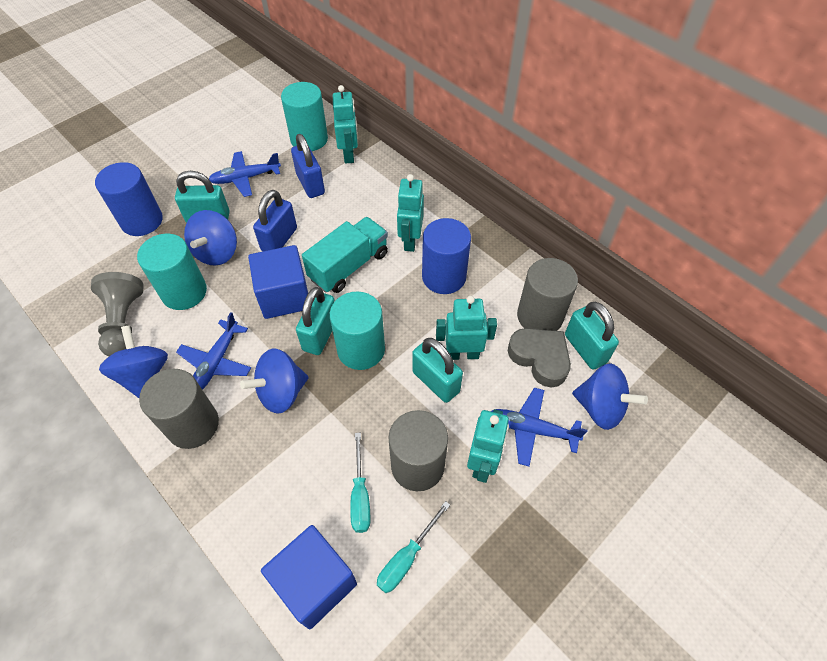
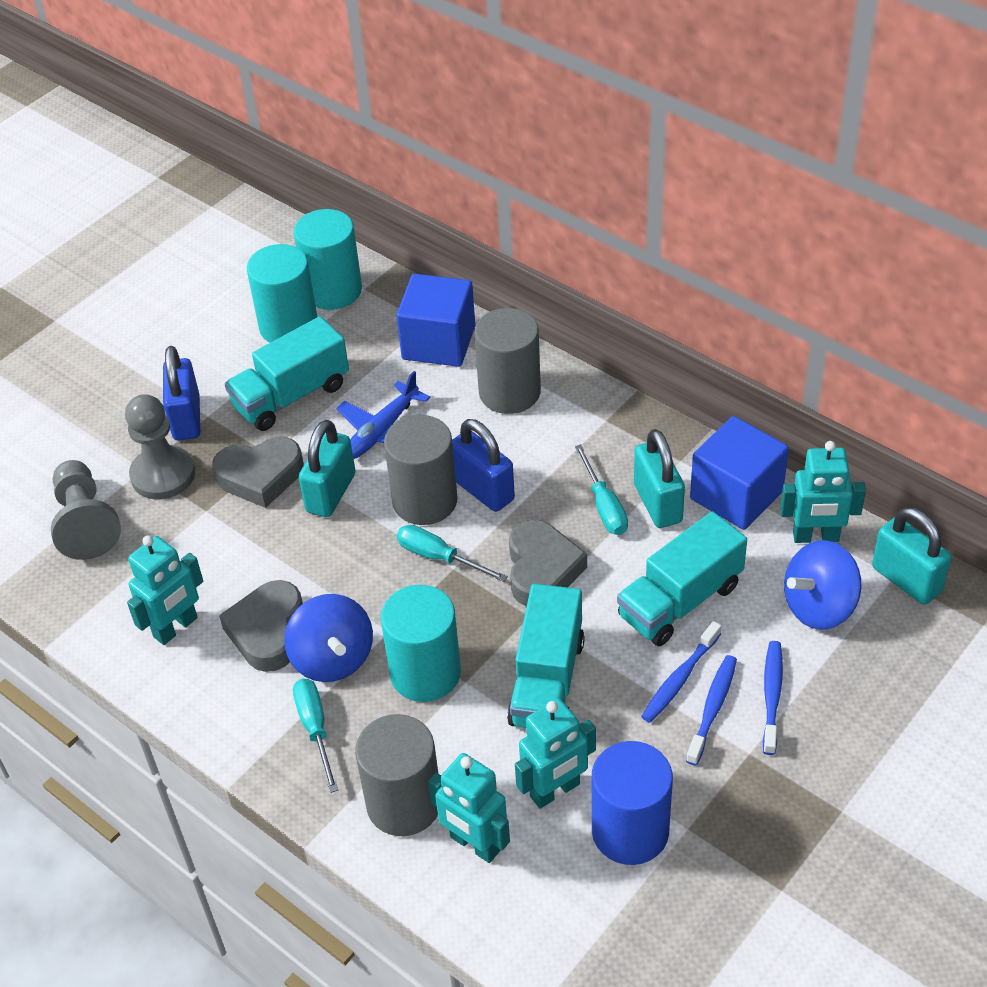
blue cylinder: 2 -> 1
blue plane: 3 -> 1
blue spinning top: 4 -> 2
blue toothbrush: 0 -> 3
grey heart: 1 -> 3
grey pawn: 1 -> 2
turquoise padlock: 4 -> 3
turquoise screwdriver: 2 -> 3
turquoise truck: 1 -> 3

